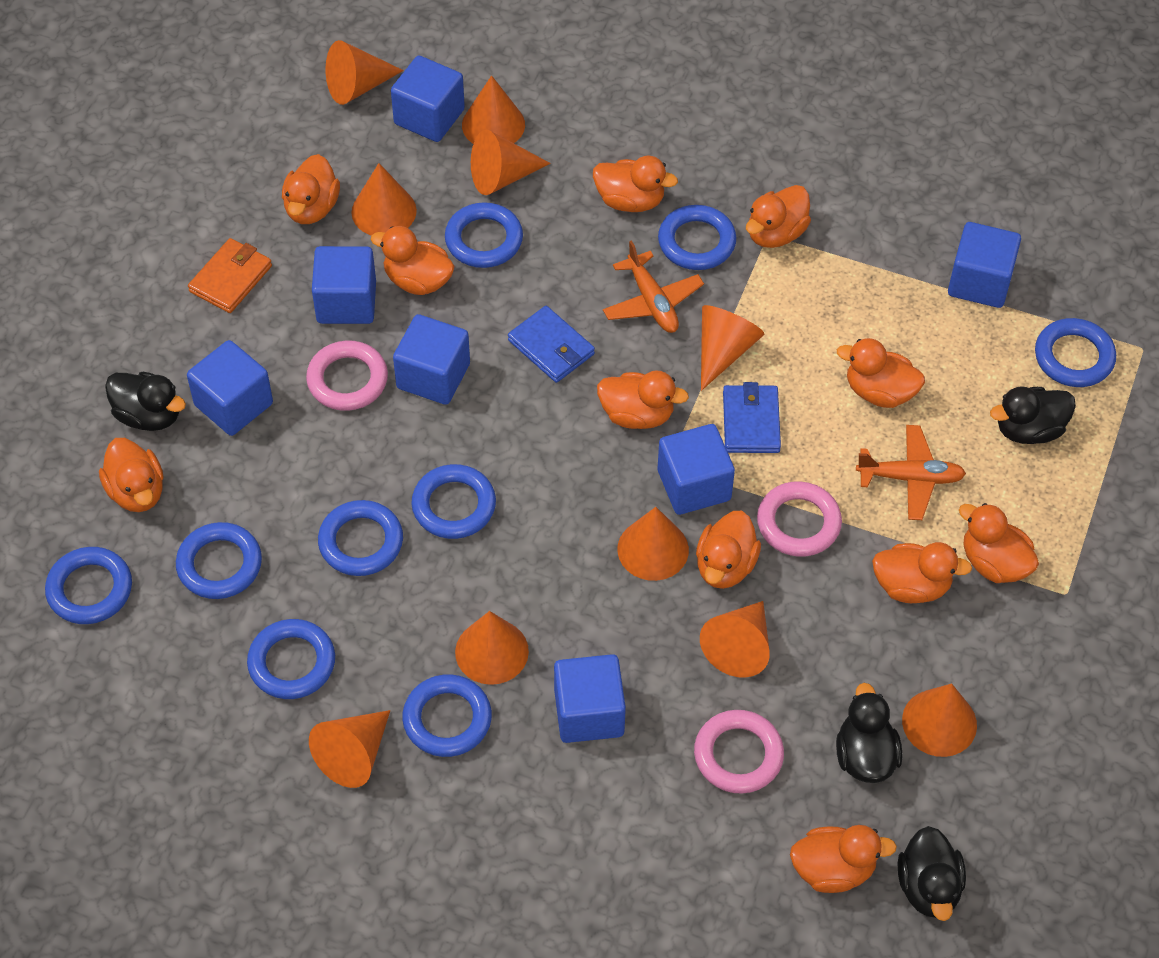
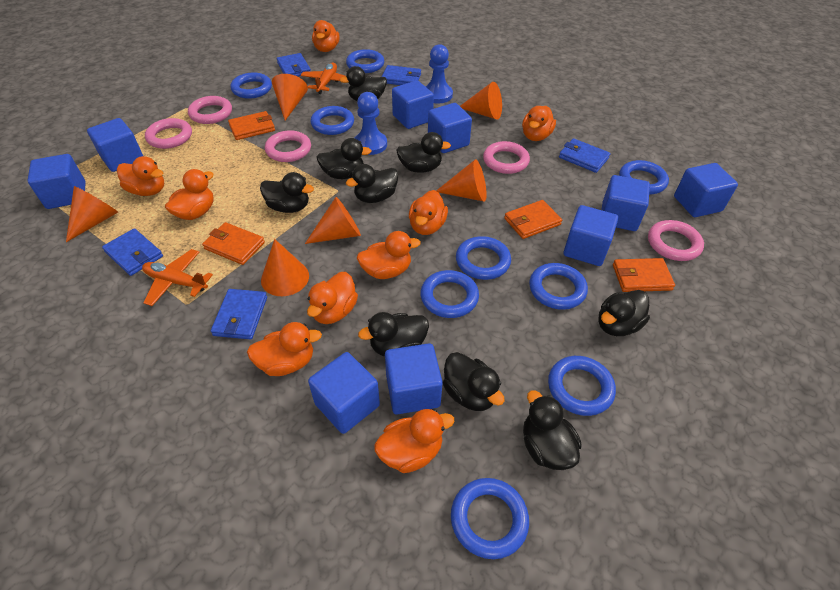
black duck: 4 -> 9
blue cube: 7 -> 9
blue pawn: 0 -> 2
blue wallet: 2 -> 5
orange cone: 10 -> 6
orange duck: 11 -> 9
orange wallet: 1 -> 4
pink ring: 3 -> 5

